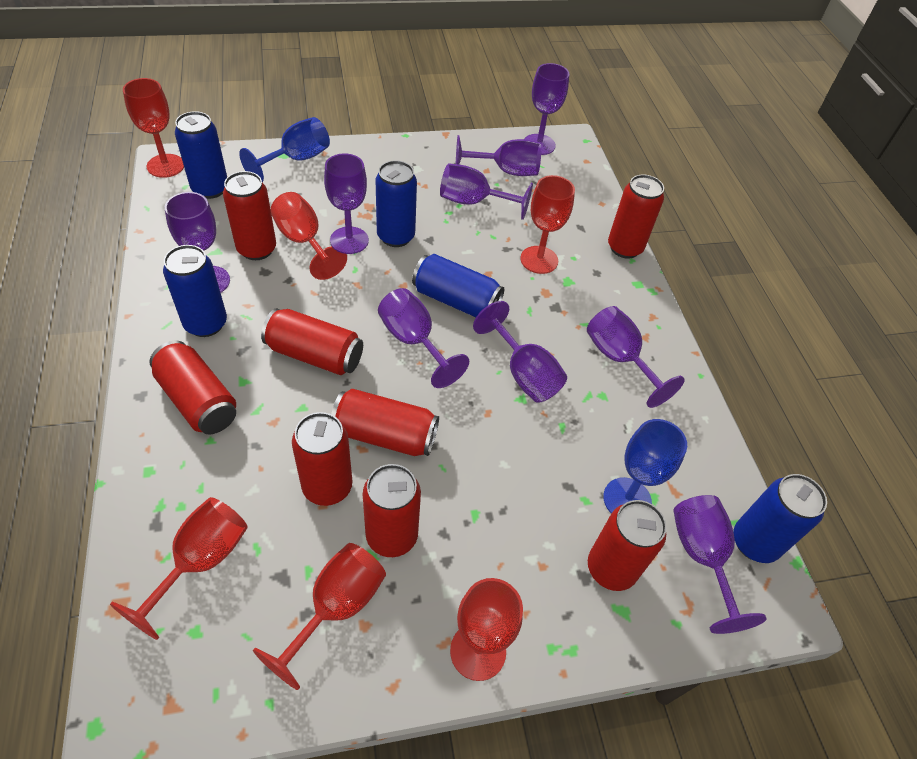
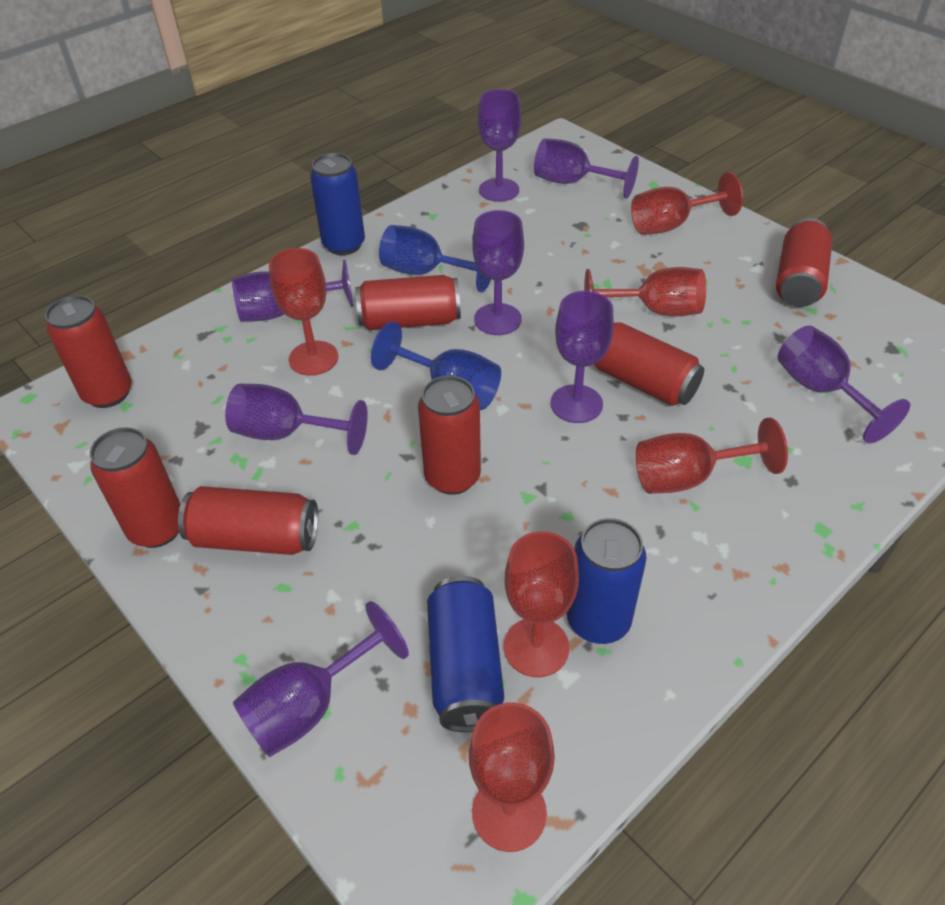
blue can: 5 -> 3
purple goblet: 9 -> 8
red can: 8 -> 7

